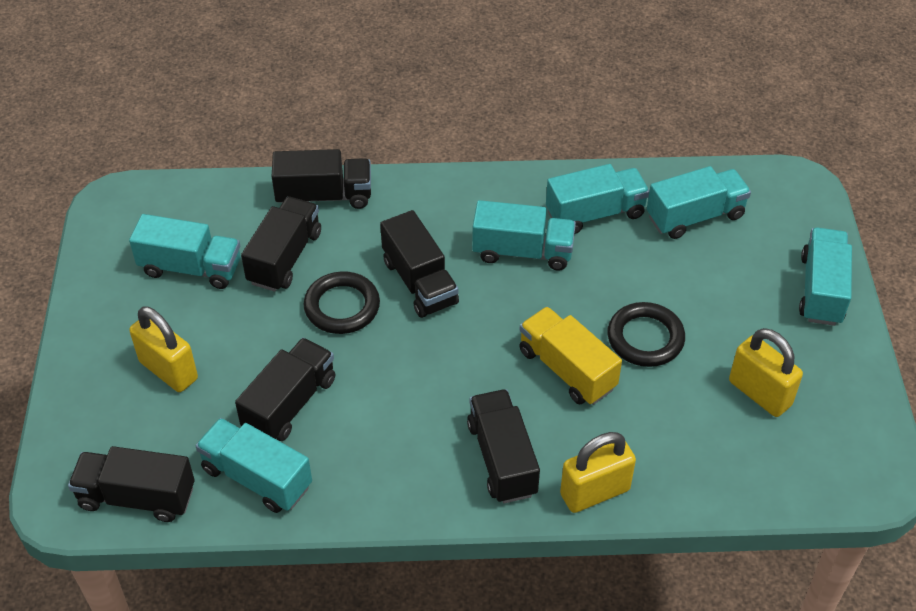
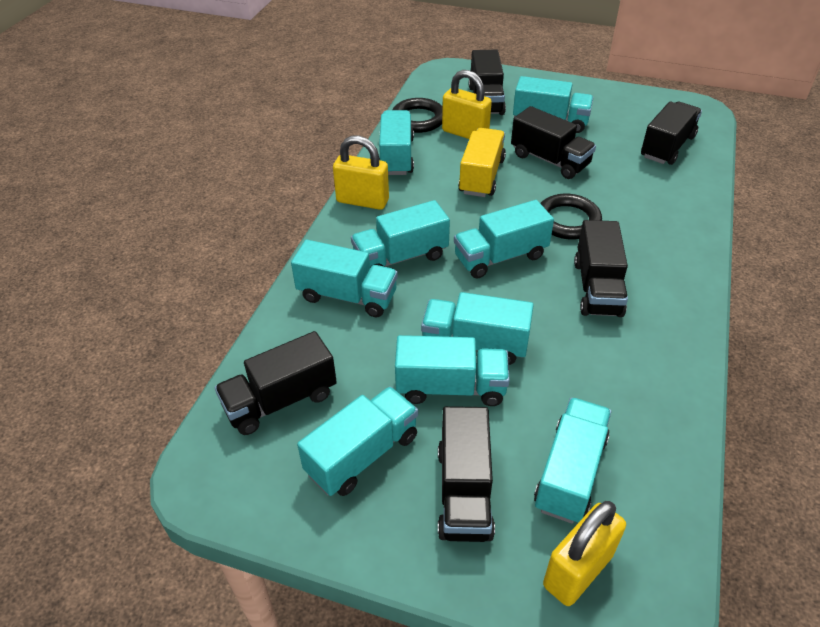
turquoise truck: 6 -> 9

